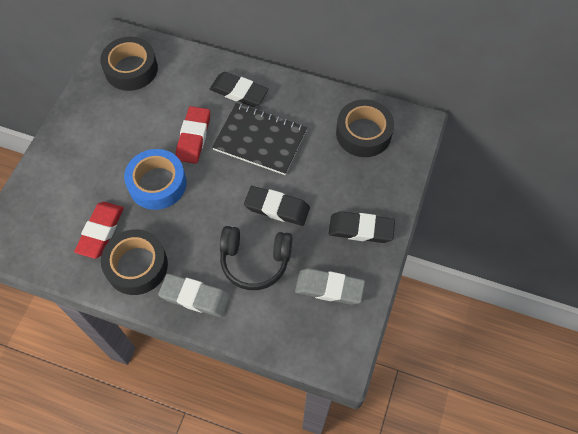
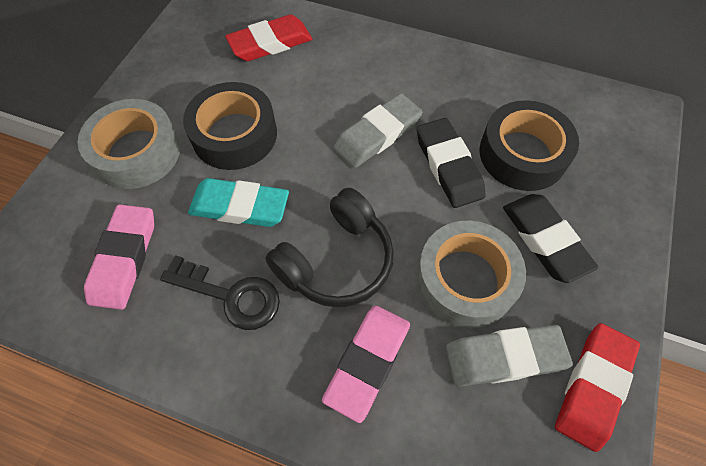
black eraser: 3 -> 2
black key: 0 -> 1
black notebook: 1 -> 0
black tape: 3 -> 2
blue tape: 1 -> 0
grey tape: 0 -> 2
pink eraser: 0 -> 2
turquoise eraser: 0 -> 1

